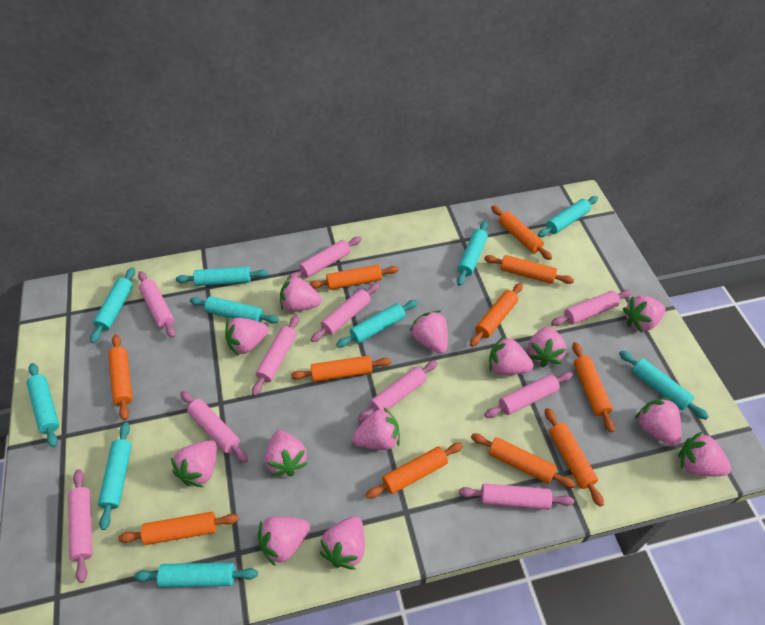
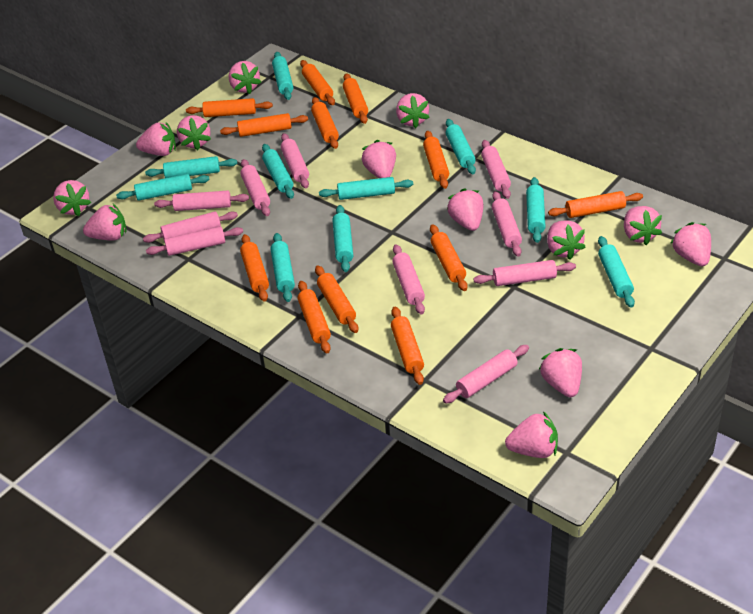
orange rolling pin: 11 -> 12

